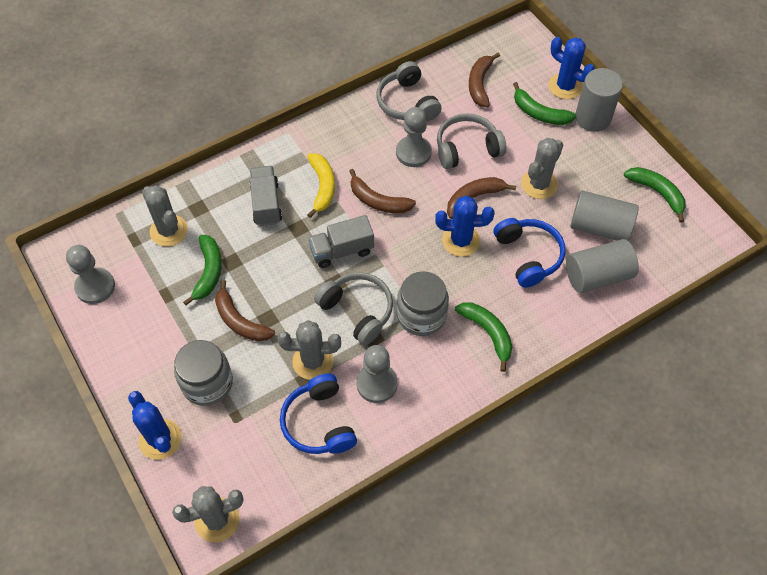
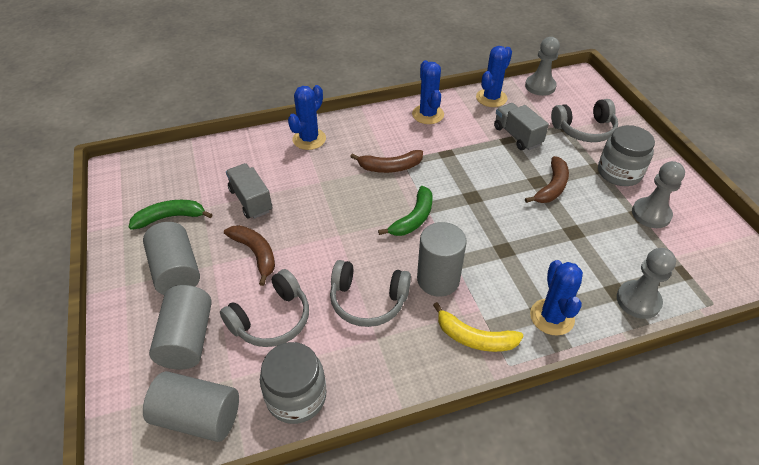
blue cactus: 3 -> 4
blue headphones: 2 -> 0
brown banana: 4 -> 3
green banana: 4 -> 2
grey cactus: 4 -> 0
grey cylinder: 3 -> 4

